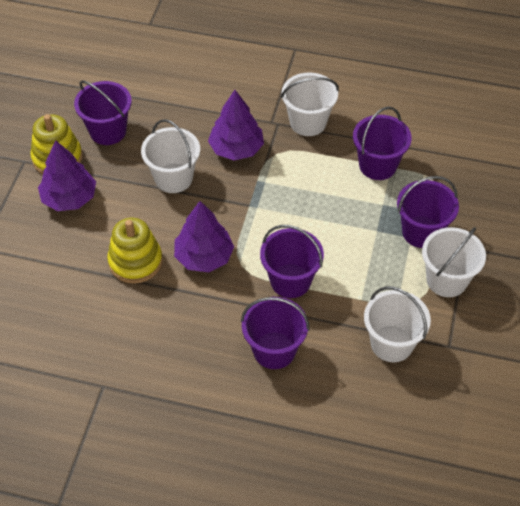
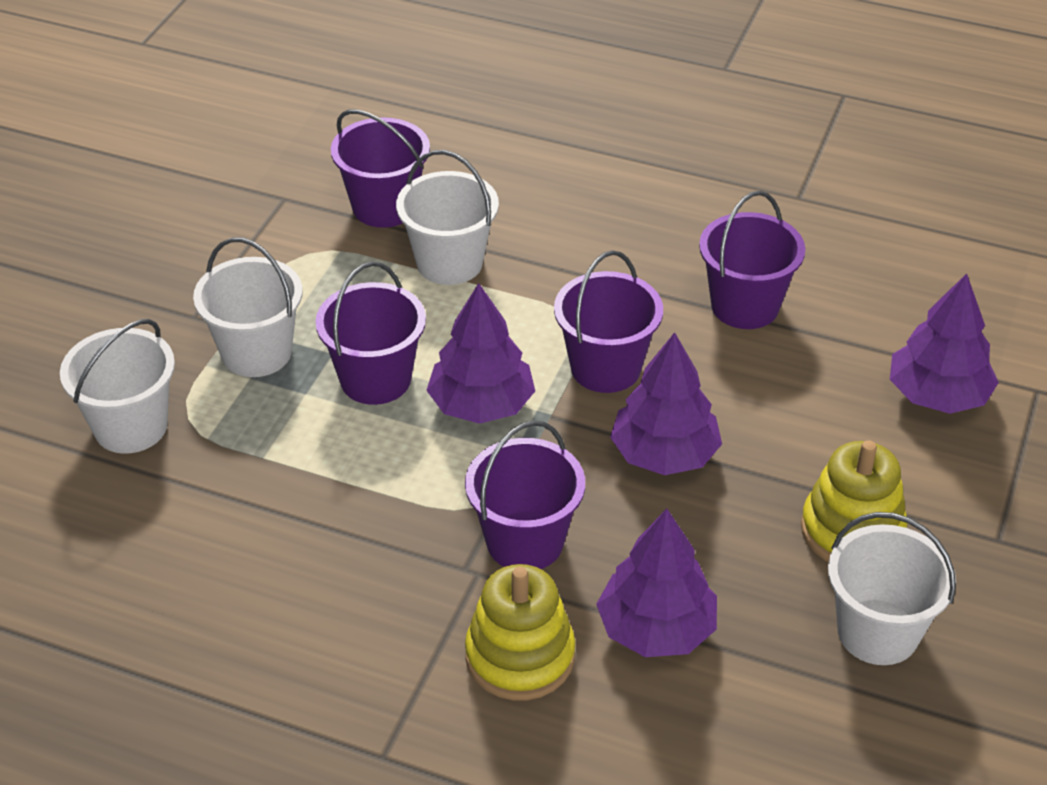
purple tree: 3 -> 4

